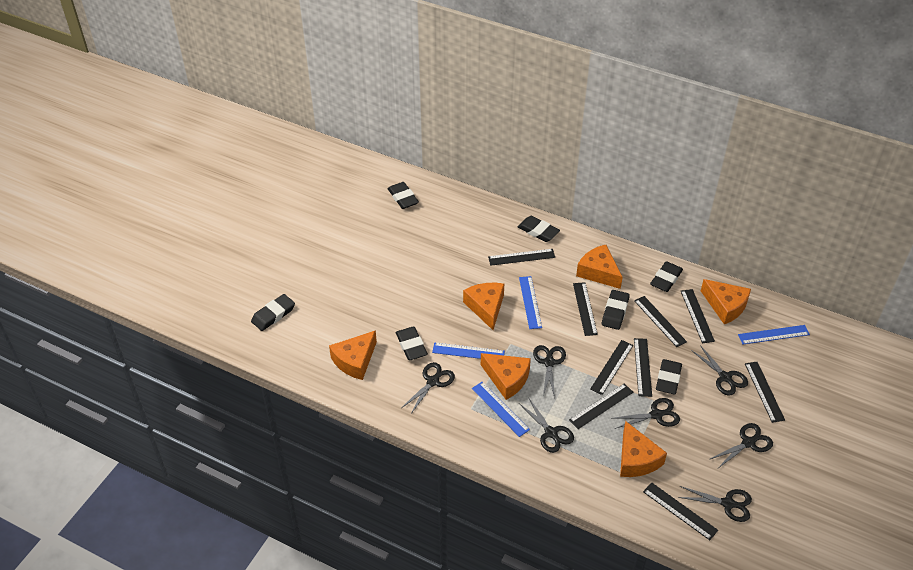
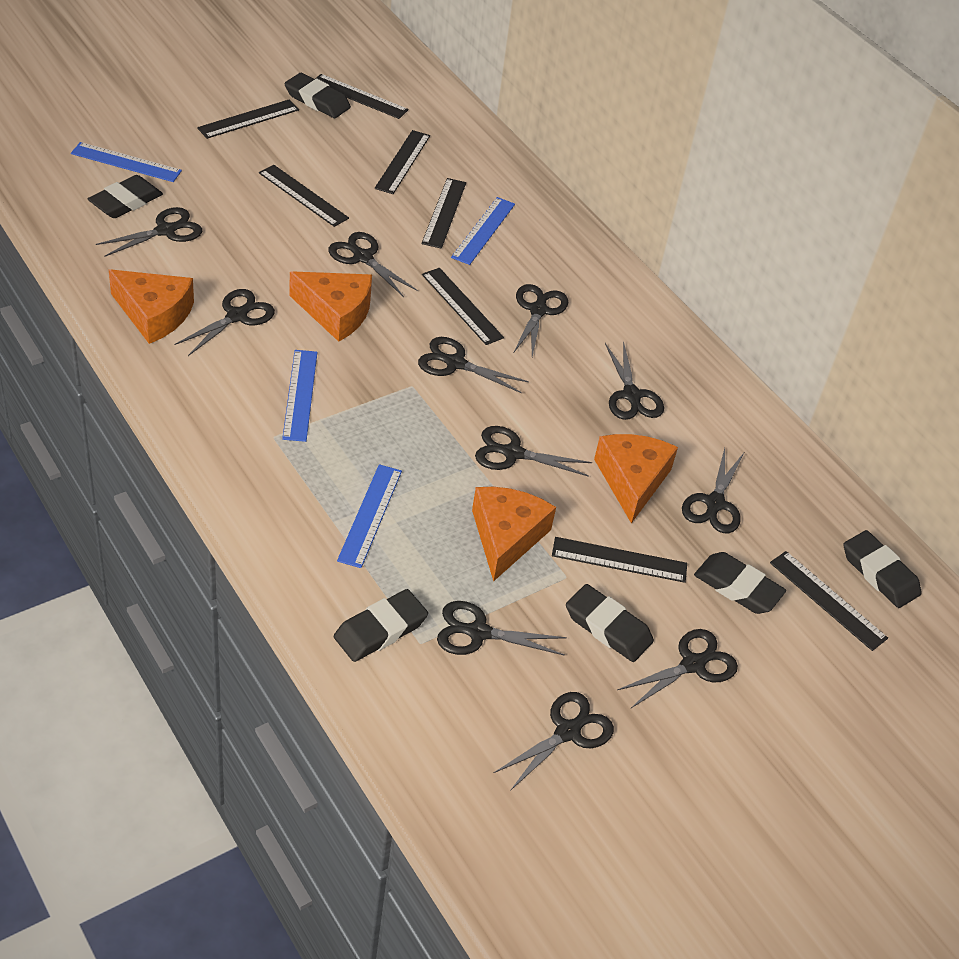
black eraser: 7 -> 6
black ruler: 9 -> 8
black scissors: 7 -> 11
orange cheese: 6 -> 4

